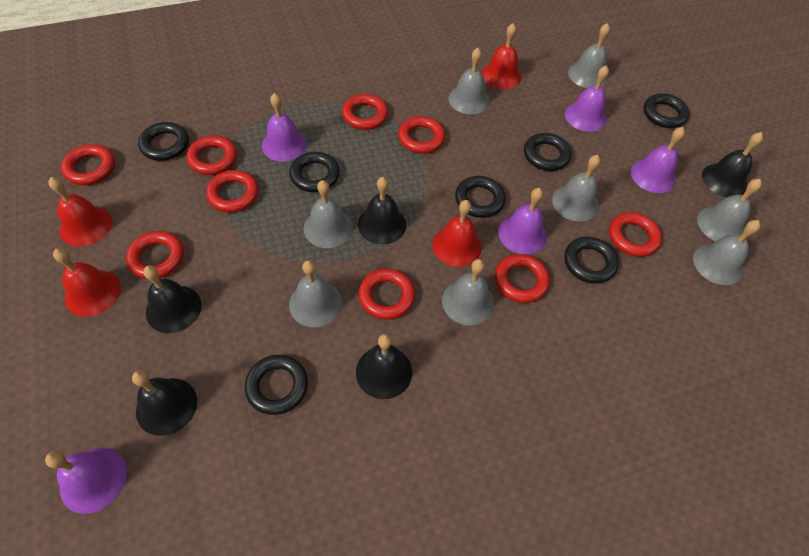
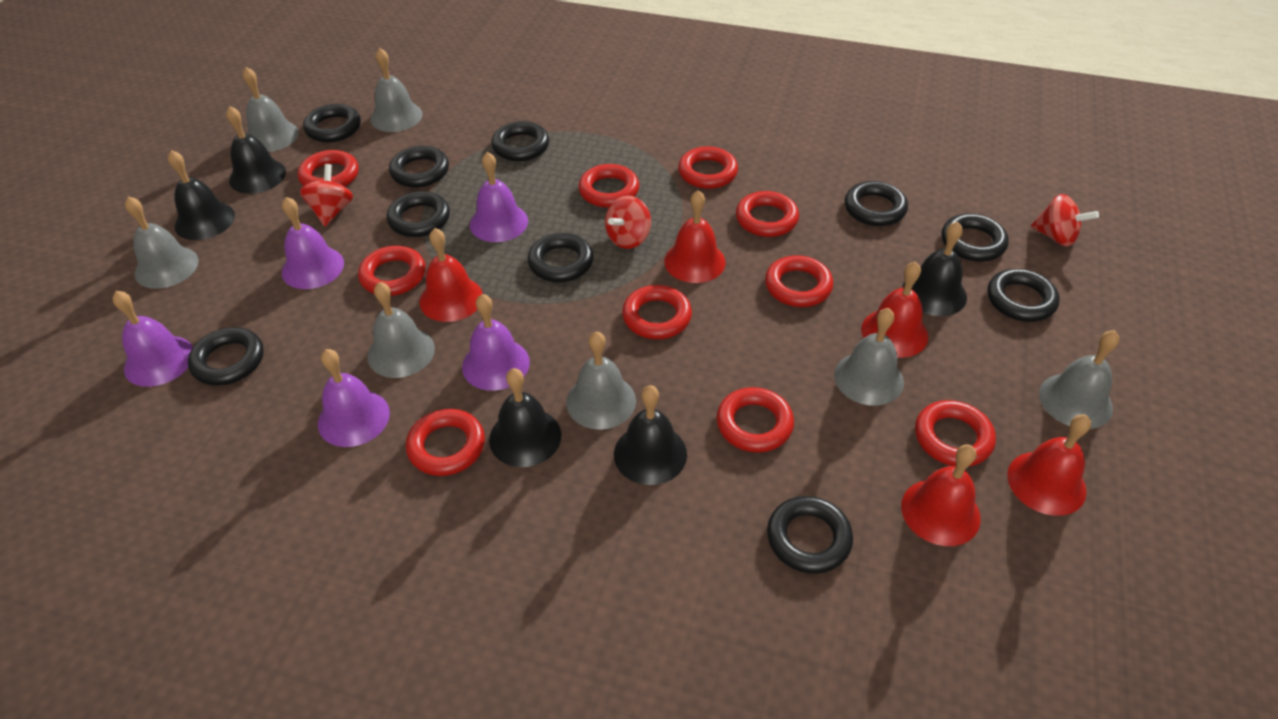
black ring: 7 -> 10
grey bell: 8 -> 7
red bell: 4 -> 5
red ring: 9 -> 10
red spinning top: 0 -> 3

